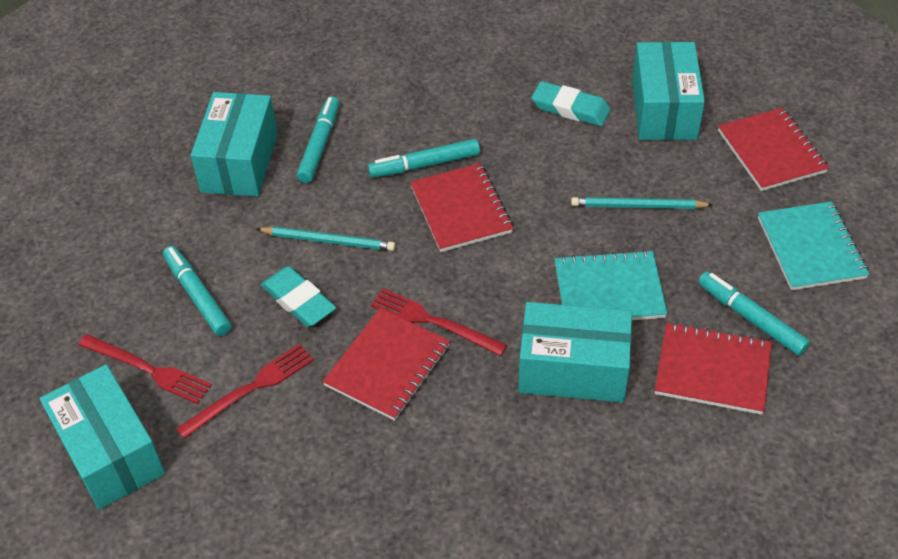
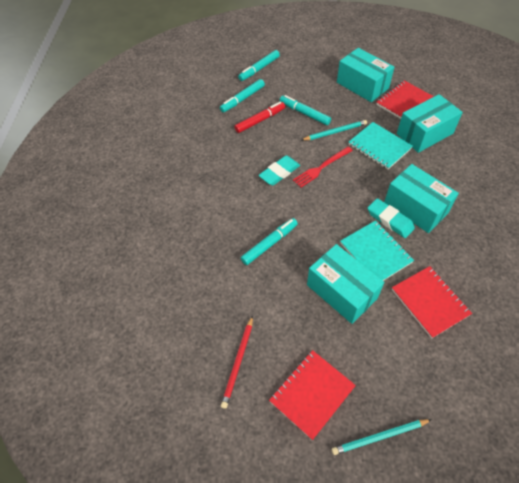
red fork: 3 -> 1
red marker: 0 -> 1
red notebook: 4 -> 3
red pencil: 0 -> 1

